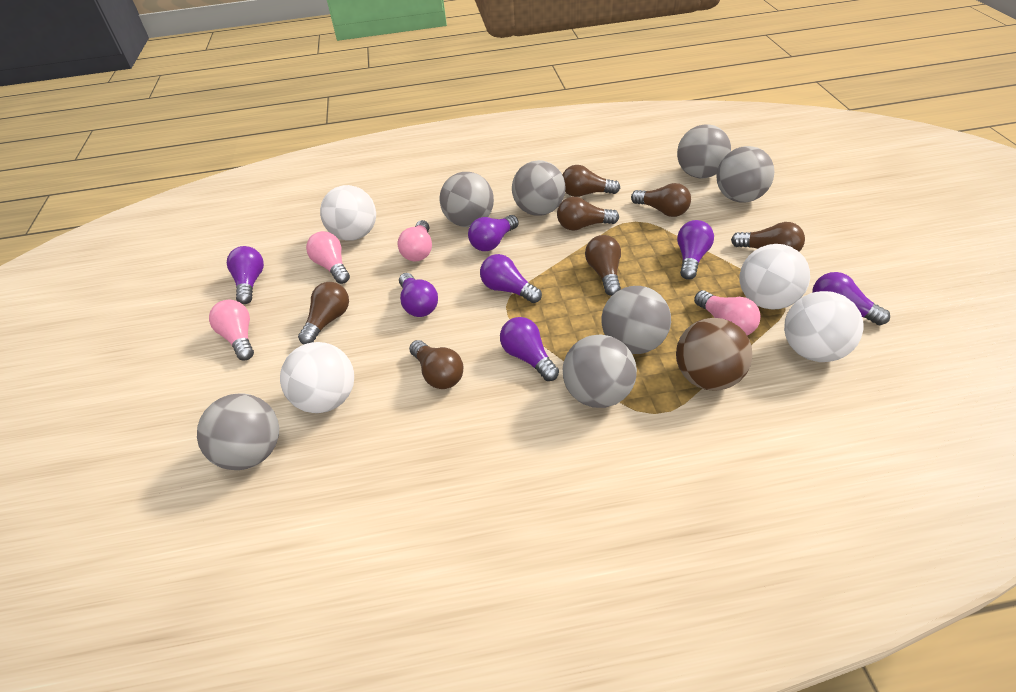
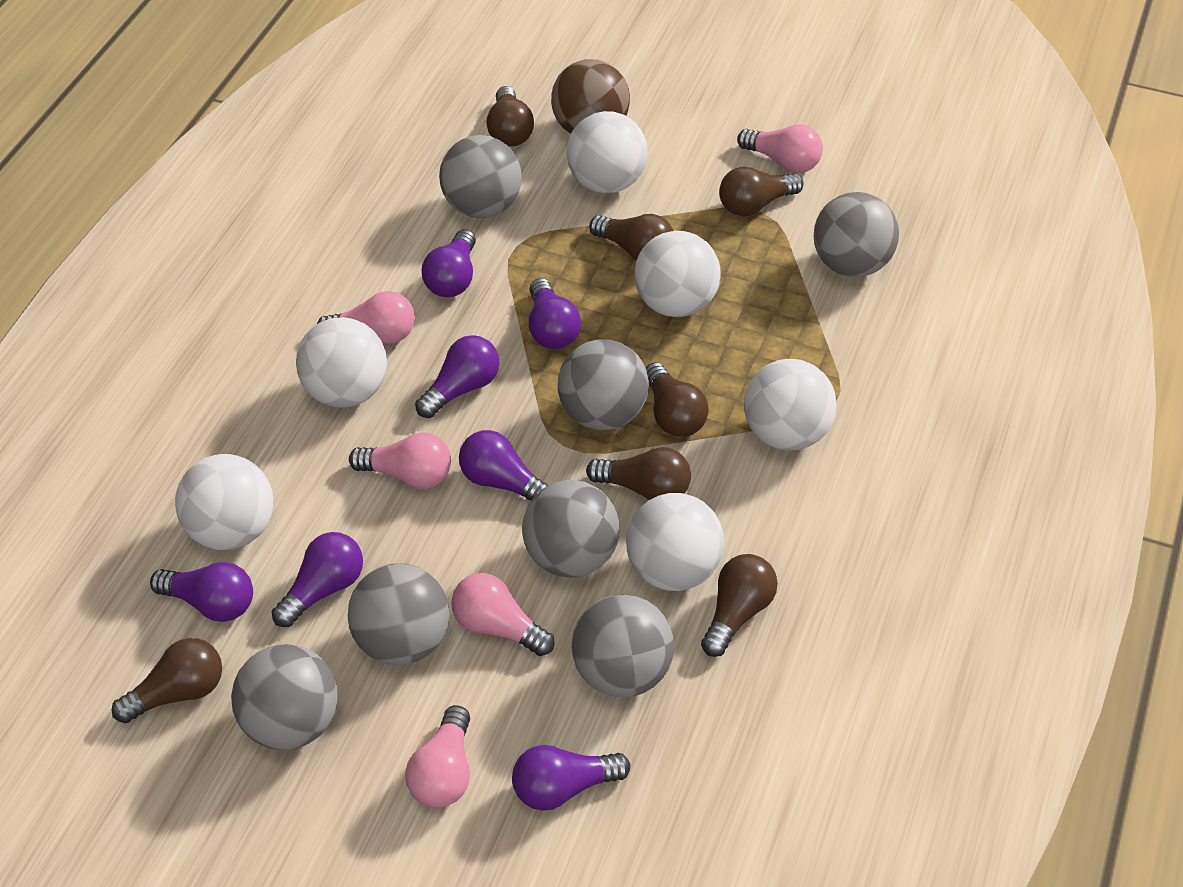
pink light bulb: 4 -> 5
white ball: 4 -> 6

